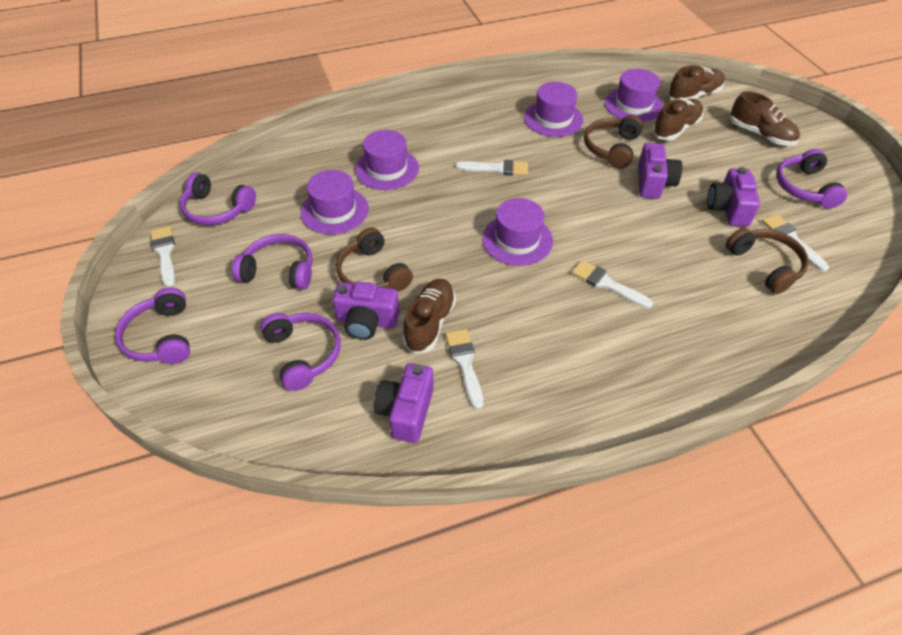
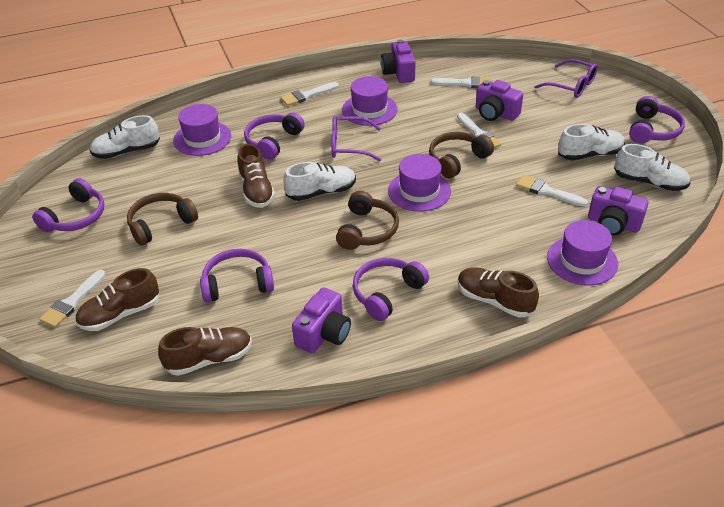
purple glasses: 0 -> 2
purple hat: 5 -> 4
white shoe: 0 -> 4

